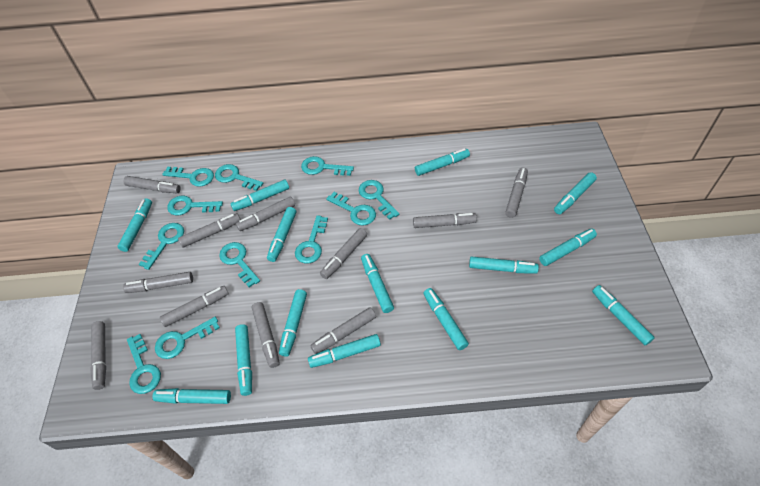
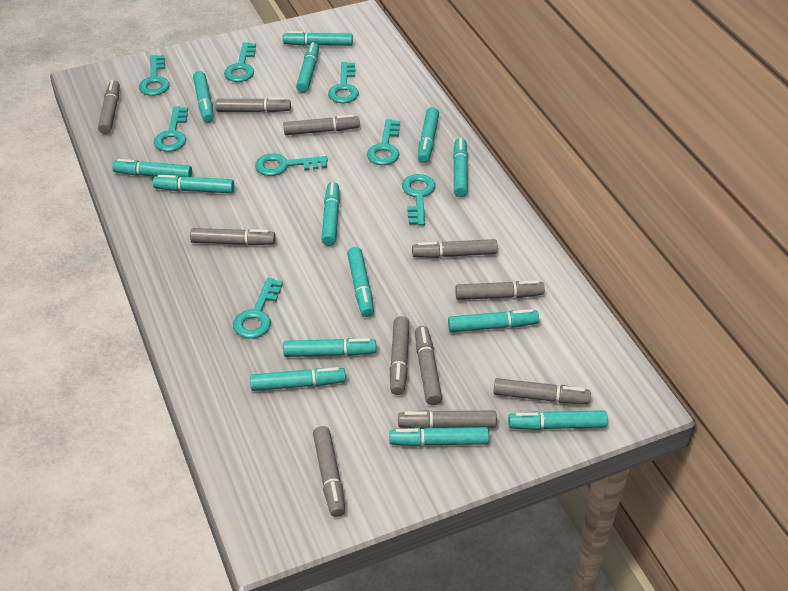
turquoise key: 11 -> 8

